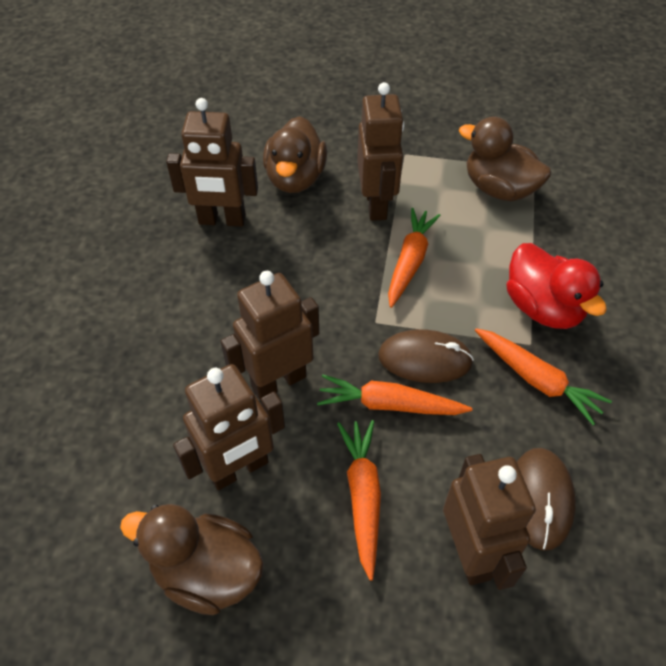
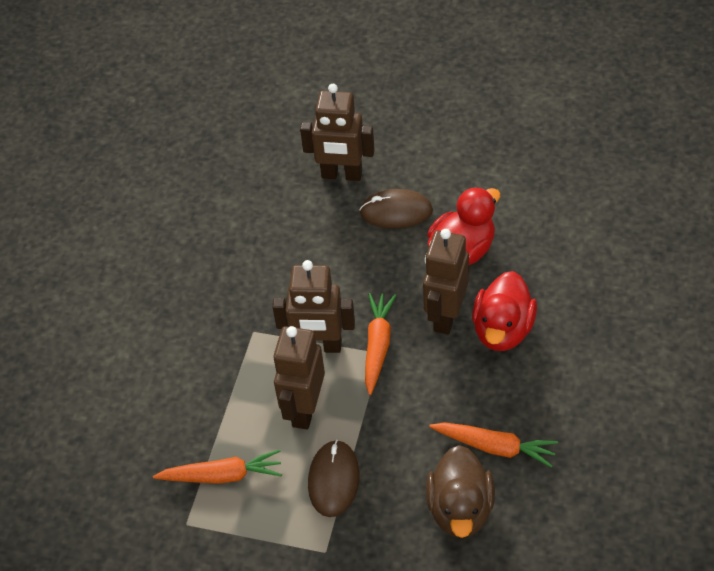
brown duck: 3 -> 1
brown robot: 5 -> 4
orange carrot: 4 -> 3
red duck: 1 -> 2

